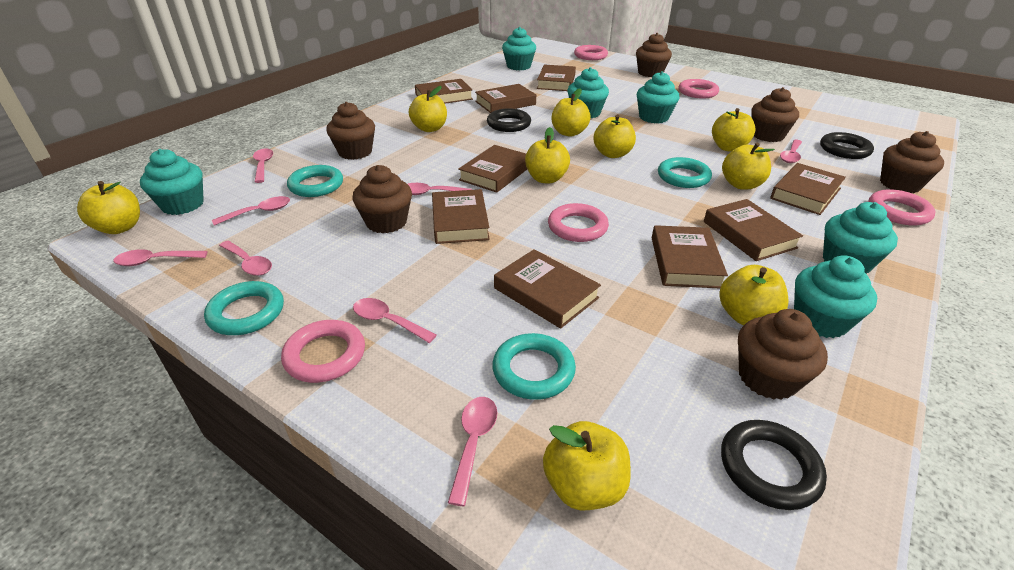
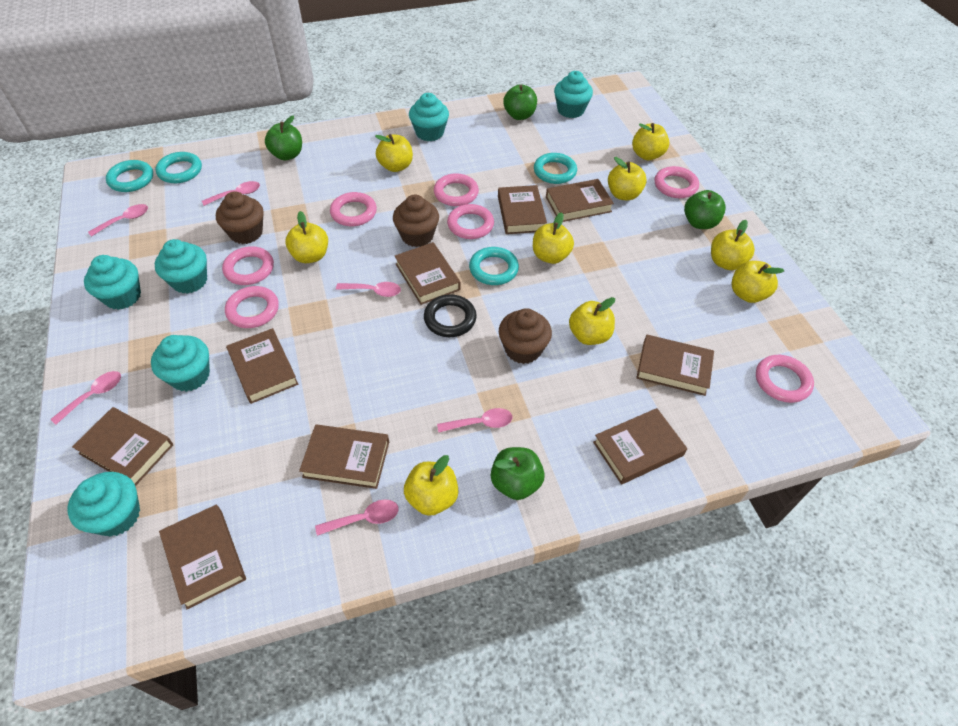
black ring: 3 -> 1
brown cupcake: 6 -> 3
green apple: 0 -> 4
pink ring: 5 -> 7
pink spoon: 8 -> 6

